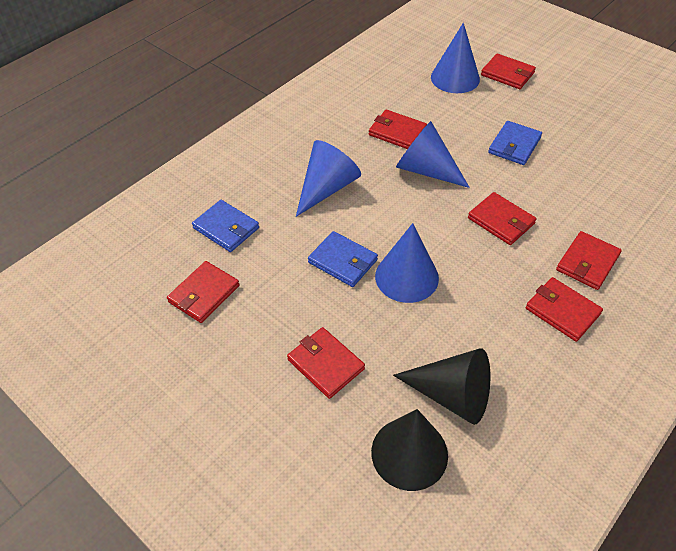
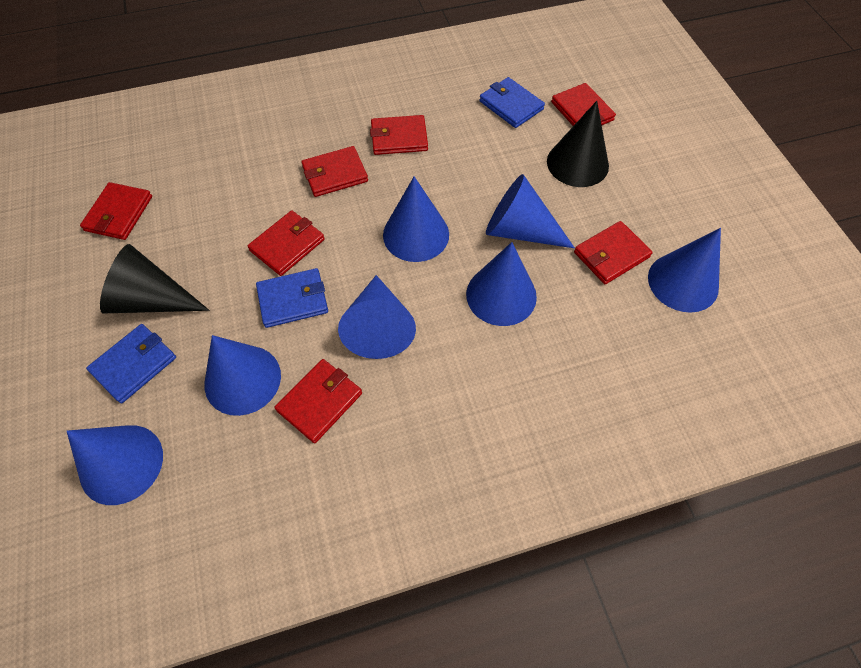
blue cone: 4 -> 7

